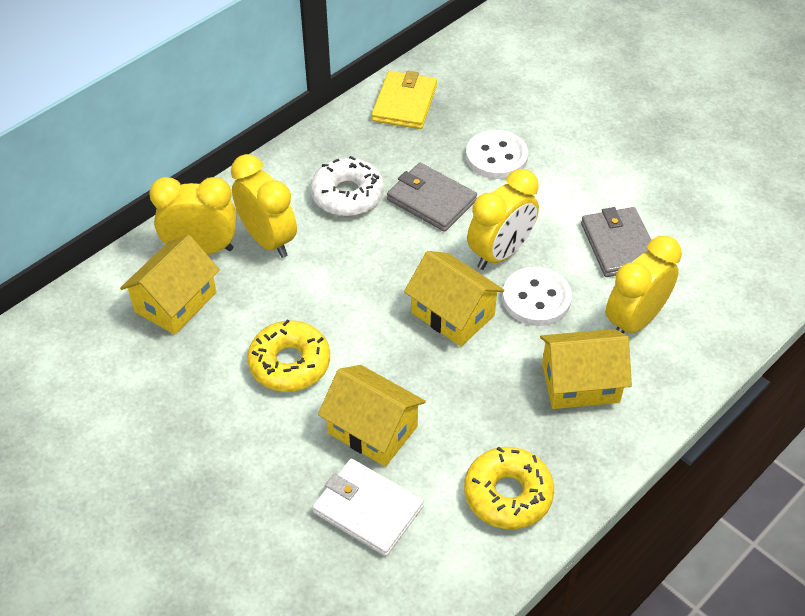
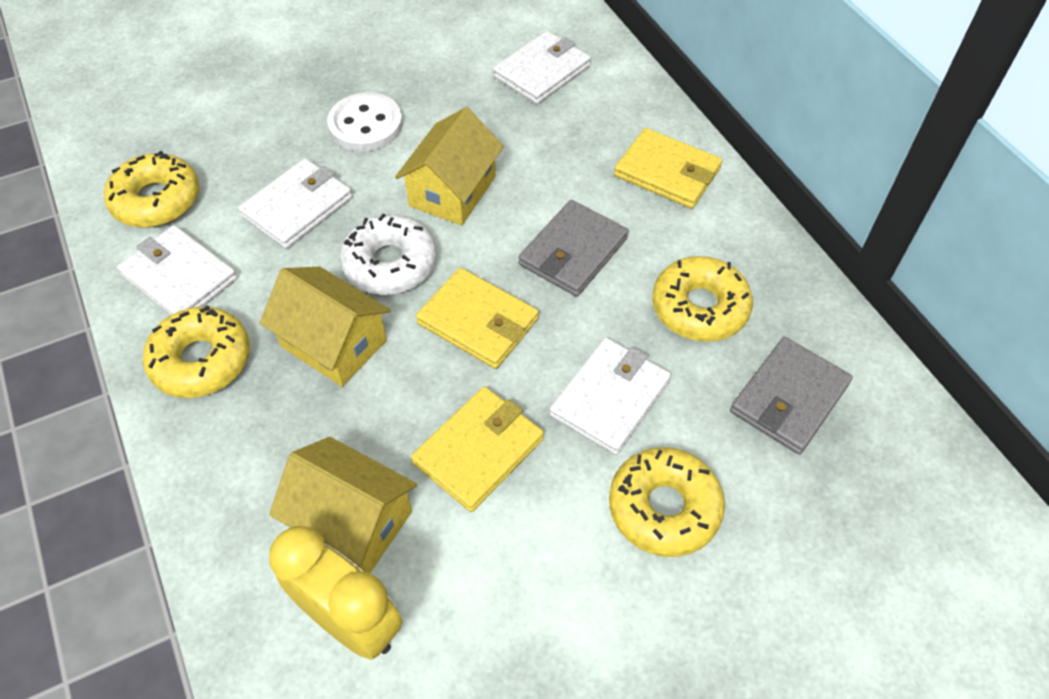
white button: 2 -> 1
white wallet: 1 -> 4
yellow clock: 4 -> 1
yellow donut: 2 -> 4
yellow house: 4 -> 3
yellow wallet: 1 -> 3

